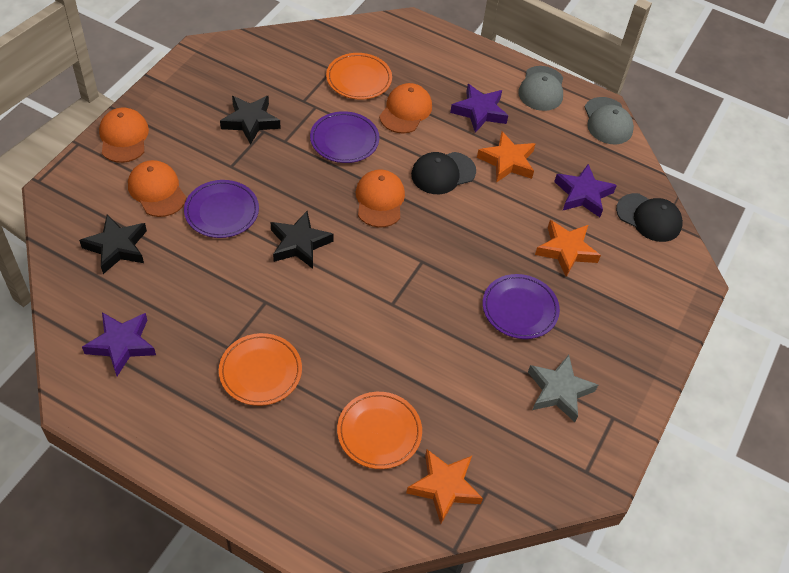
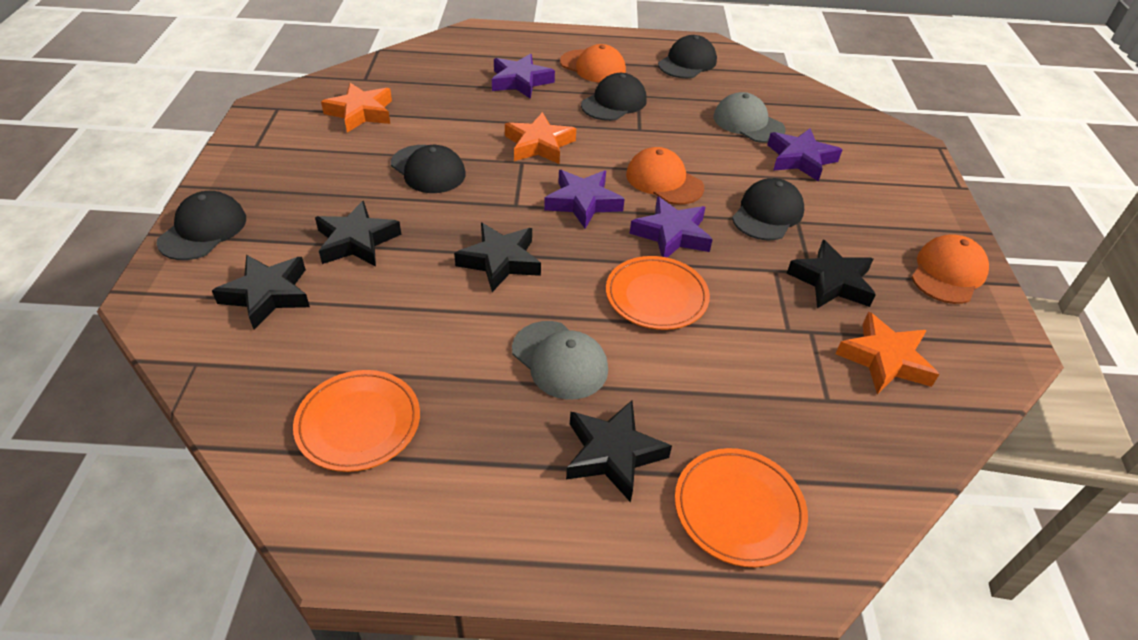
black cap: 2 -> 5
black star: 3 -> 5
grey star: 1 -> 0
orange cap: 4 -> 3
purple plate: 3 -> 0
purple star: 3 -> 4

